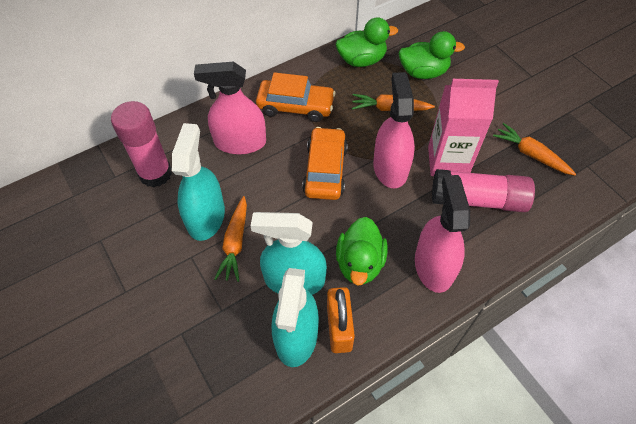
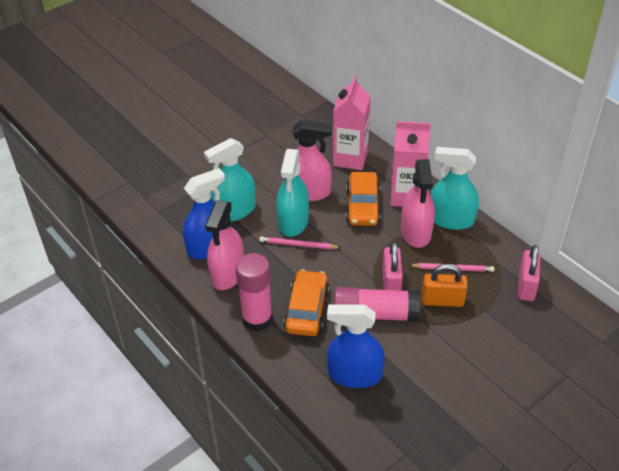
blue spray bottle: 0 -> 2
green duck: 3 -> 0
orange carrot: 3 -> 0
pink carton: 1 -> 2
pink padlock: 0 -> 2
pink pencil: 0 -> 2

